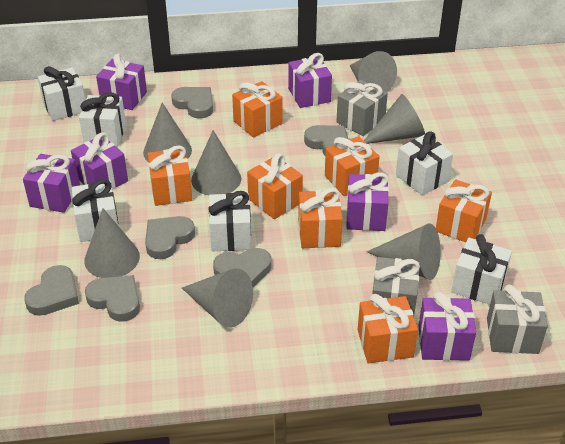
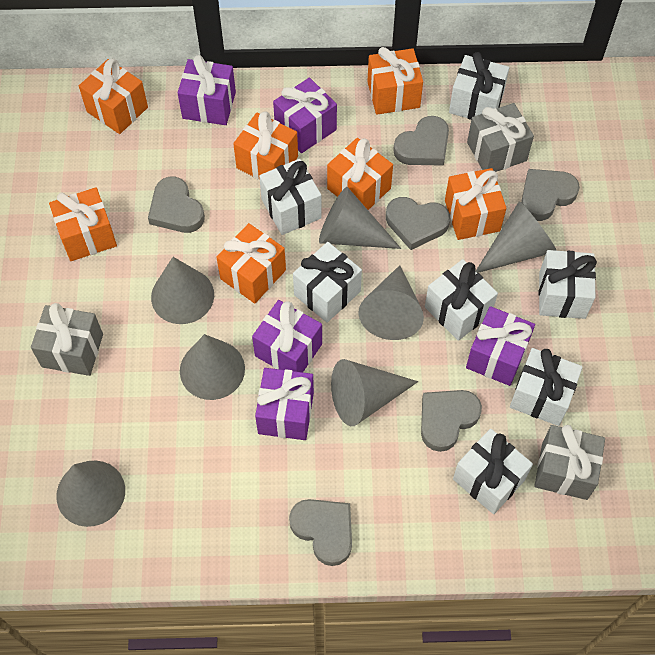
purple gift: 6 -> 5
white gift: 6 -> 7

